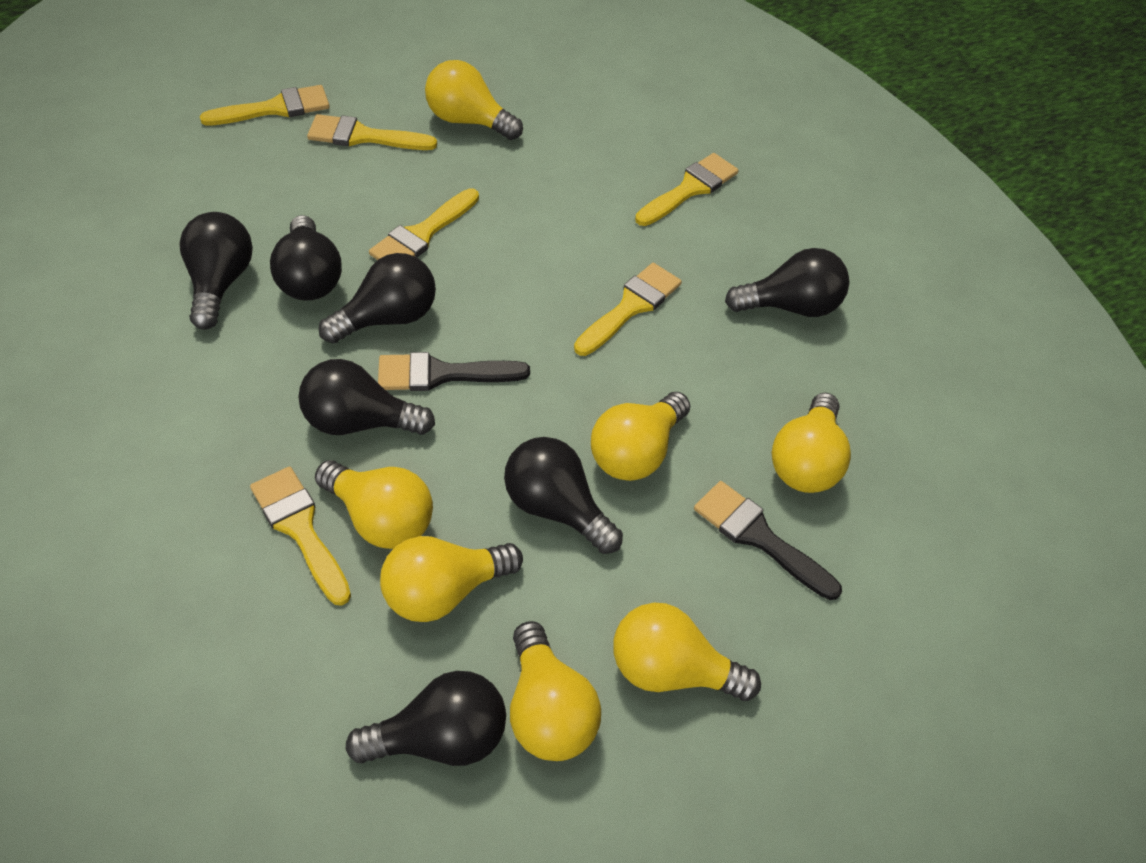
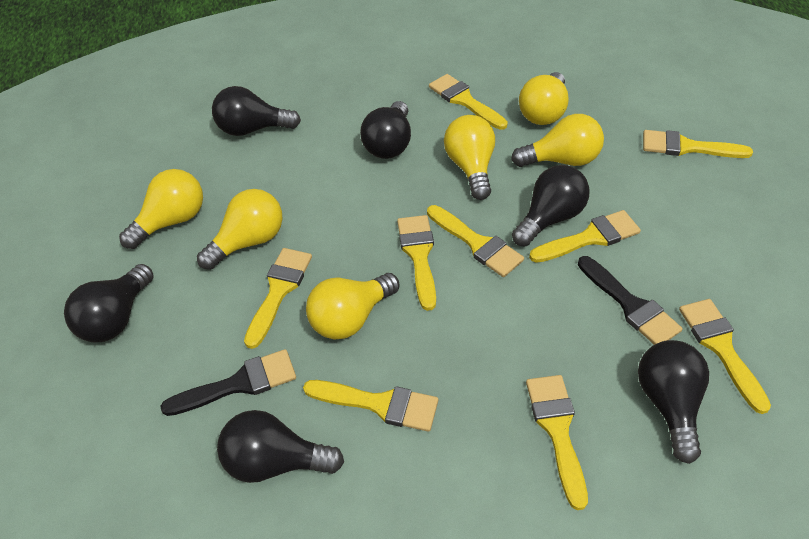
black light bulb: 7 -> 6
yellow brush: 6 -> 9
yellow light bulb: 7 -> 6

